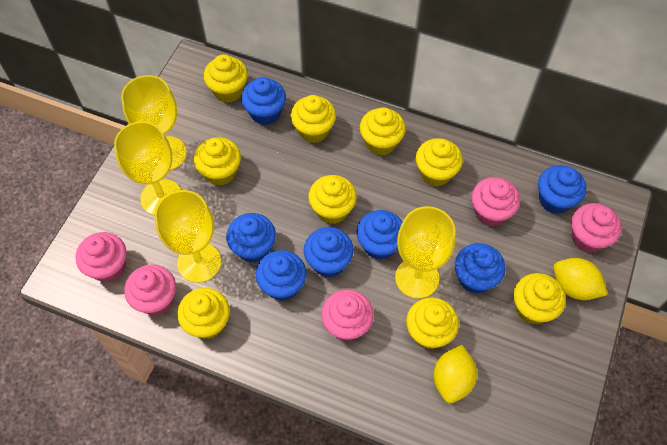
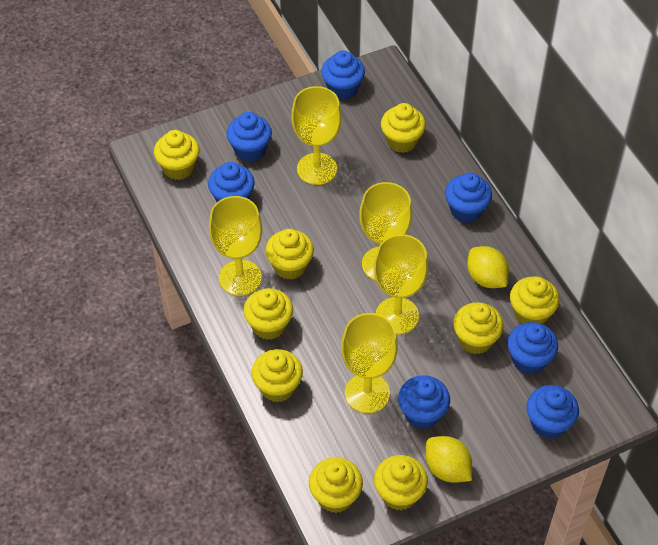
pink cupcake: 5 -> 0
yellow goblet: 4 -> 5

